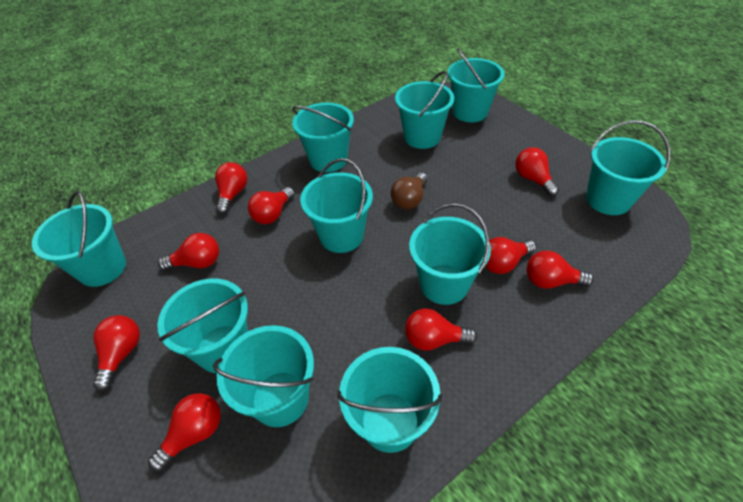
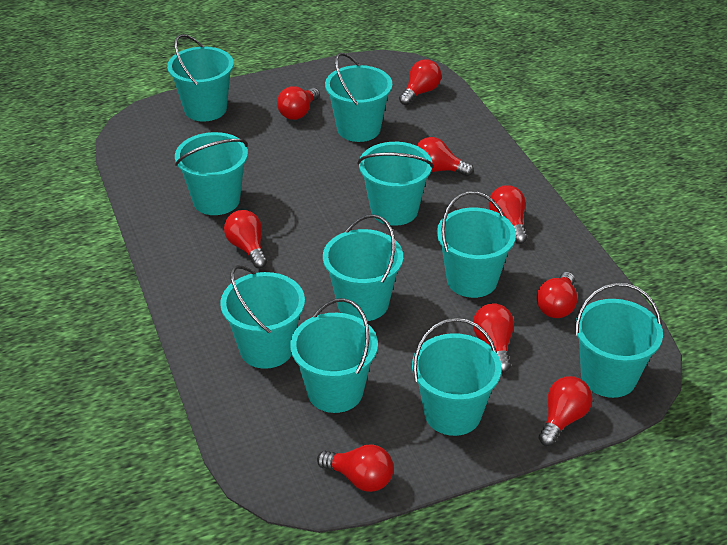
brown light bulb: 1 -> 0

